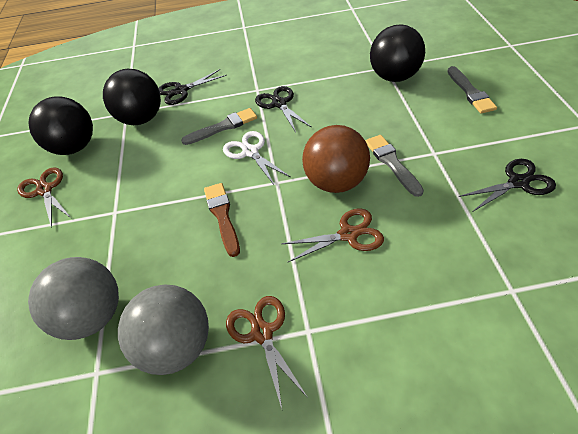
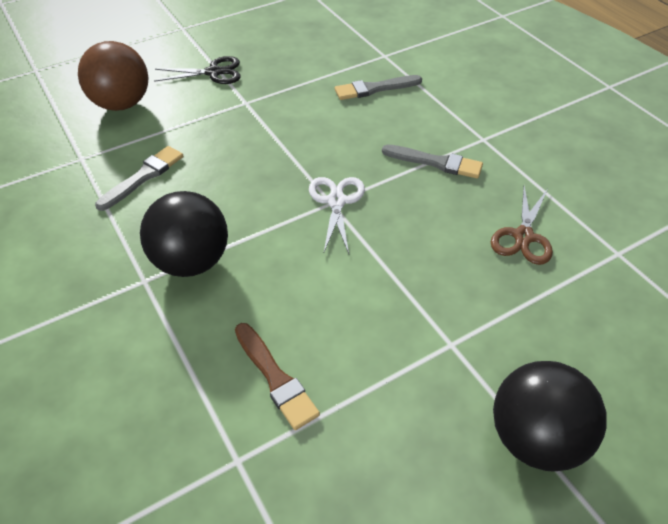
black ball: 3 -> 2
black scissors: 3 -> 1
brown scissors: 3 -> 1
grey ball: 2 -> 0

